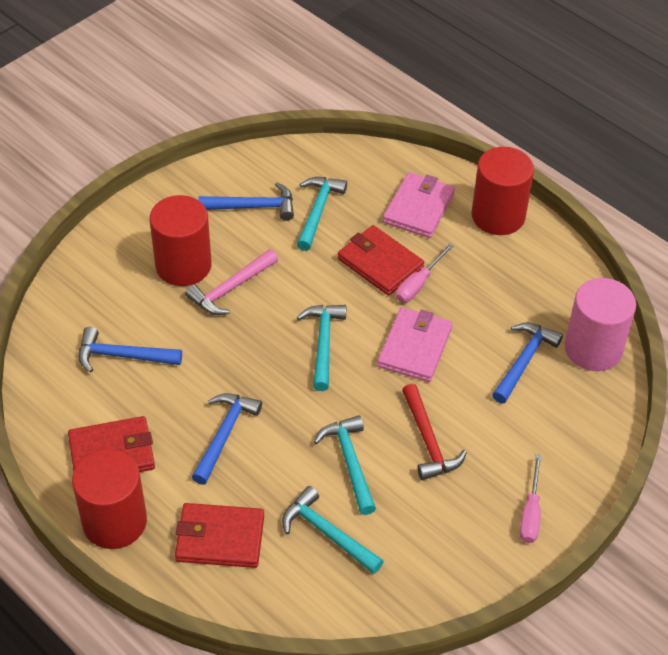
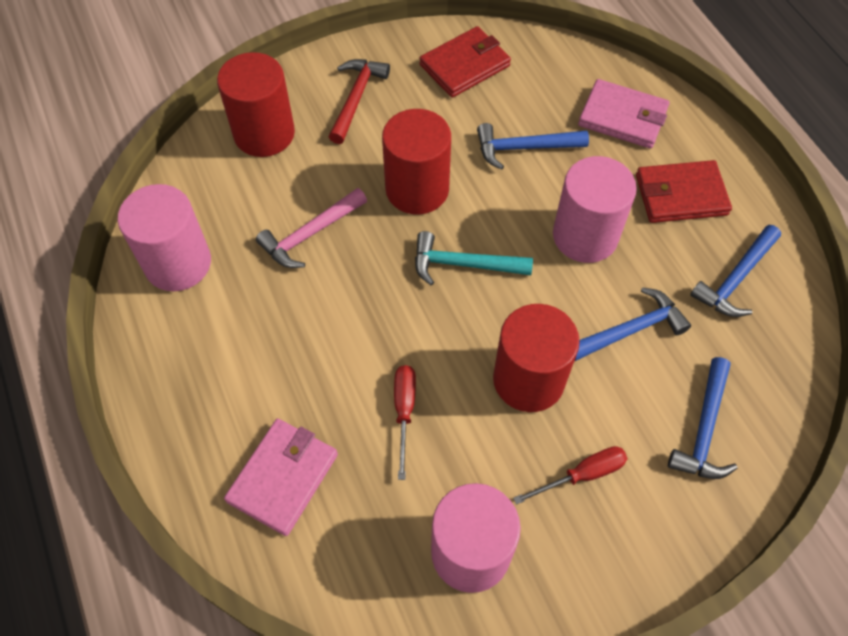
pink cylinder: 1 -> 3
pink screwdriver: 2 -> 0
red screwdriver: 0 -> 2
red wallet: 3 -> 2
turquoise hammer: 4 -> 1

